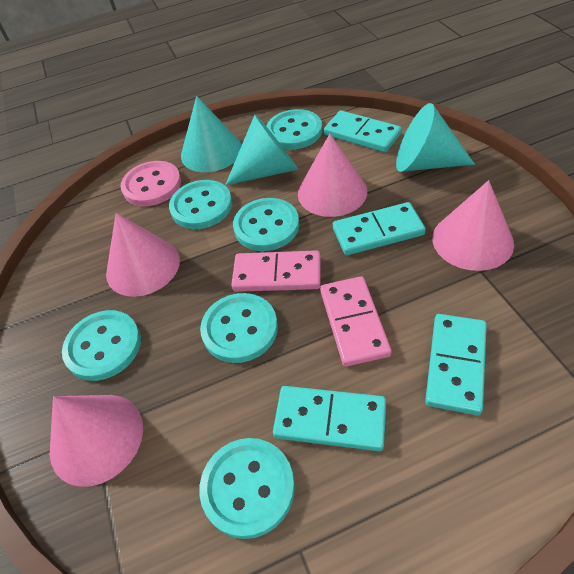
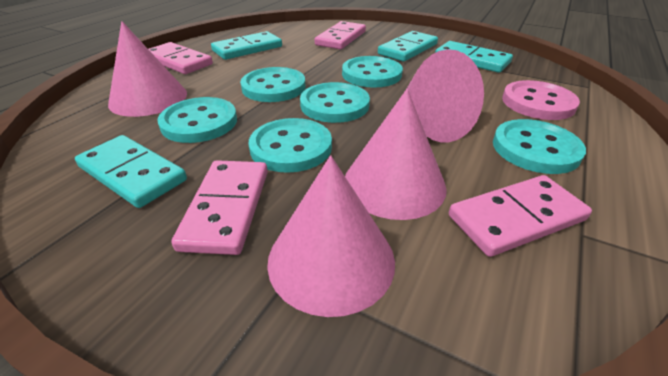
pink domino: 2 -> 4
turquoise cone: 3 -> 0

